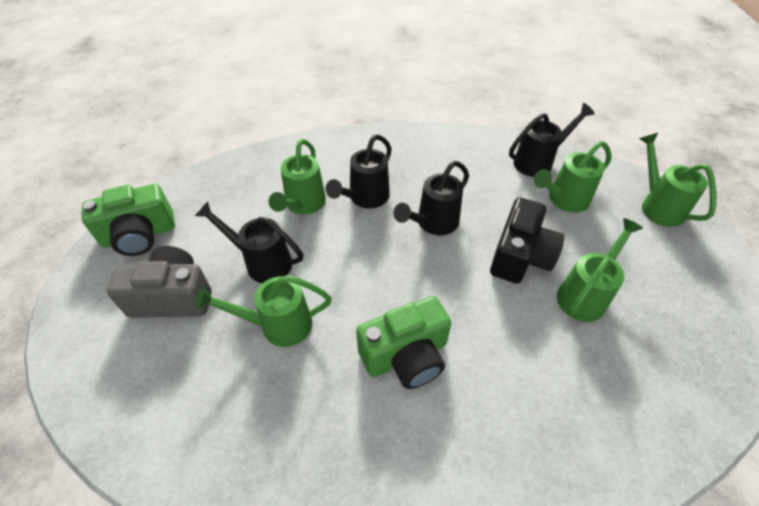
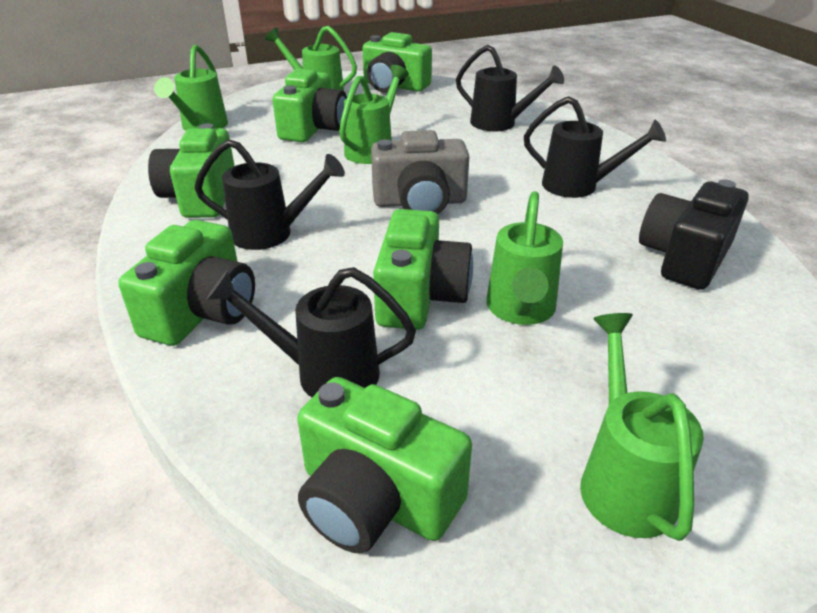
green camera: 2 -> 6

